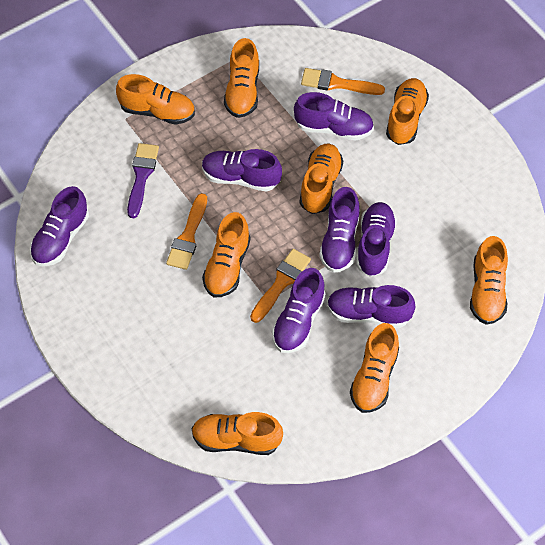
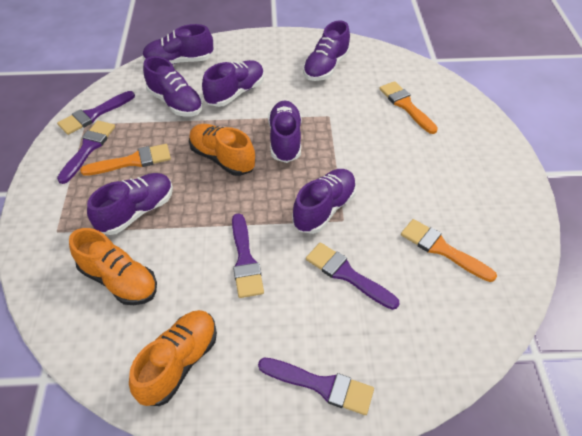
orange shoe: 8 -> 3
purple brush: 1 -> 5

